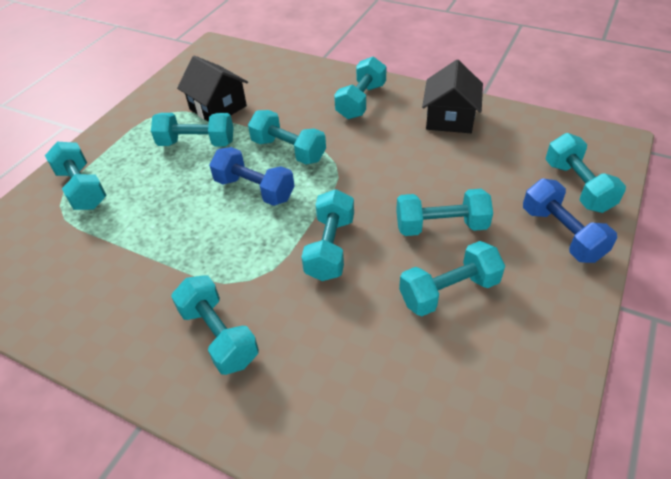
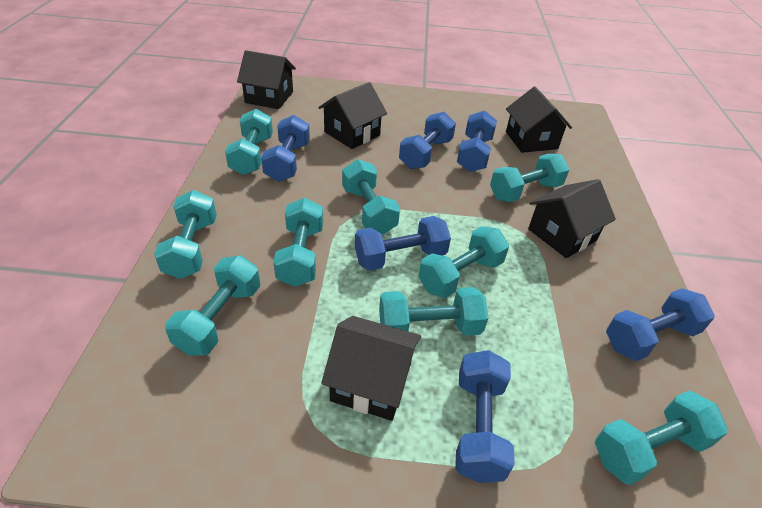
black house: 2 -> 5
blue dumbbell: 2 -> 6

